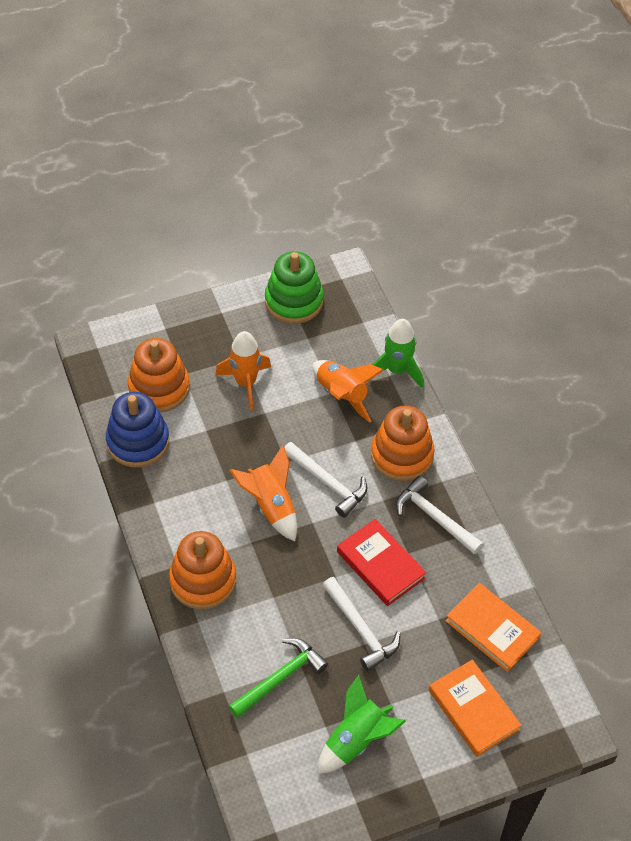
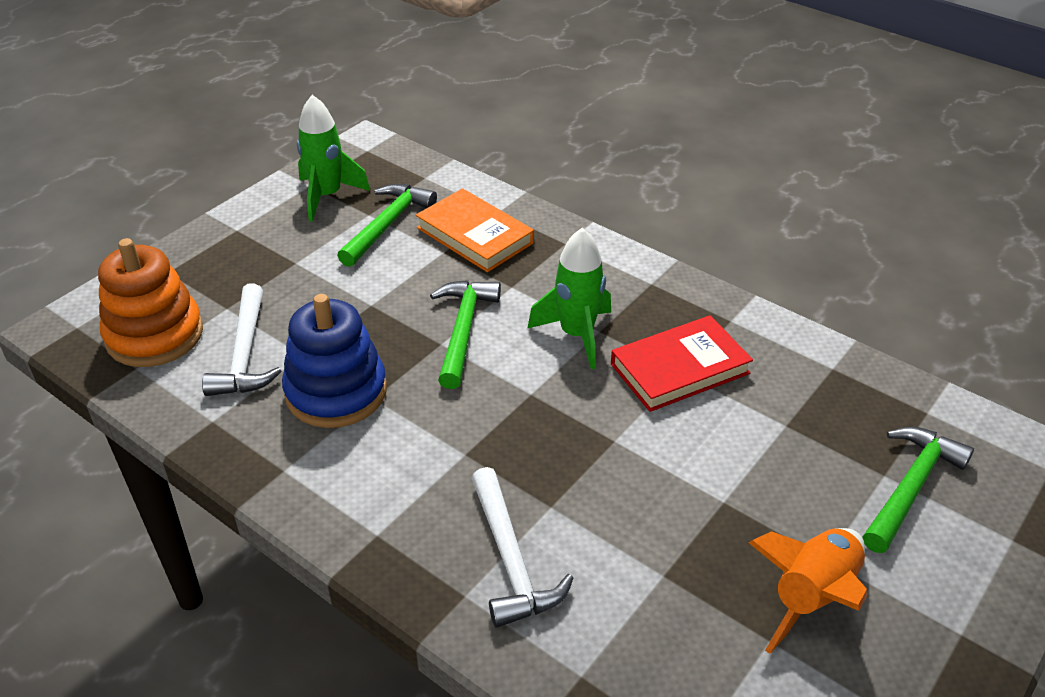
green hammer: 1 -> 3
green stacking toy: 1 -> 0
orange book: 2 -> 1
orange rocket: 3 -> 1
orange stacking toy: 3 -> 1
white hammer: 3 -> 2

